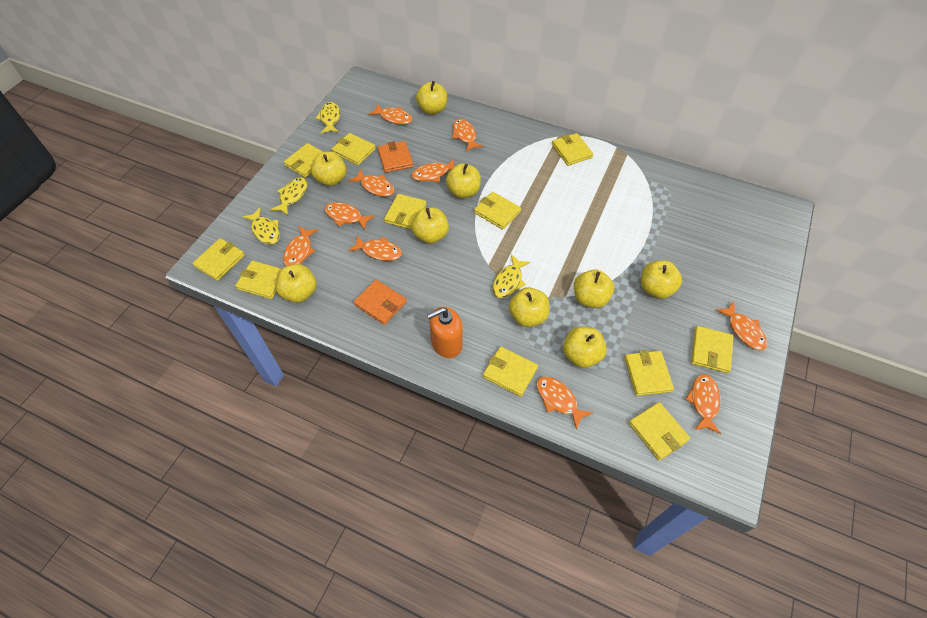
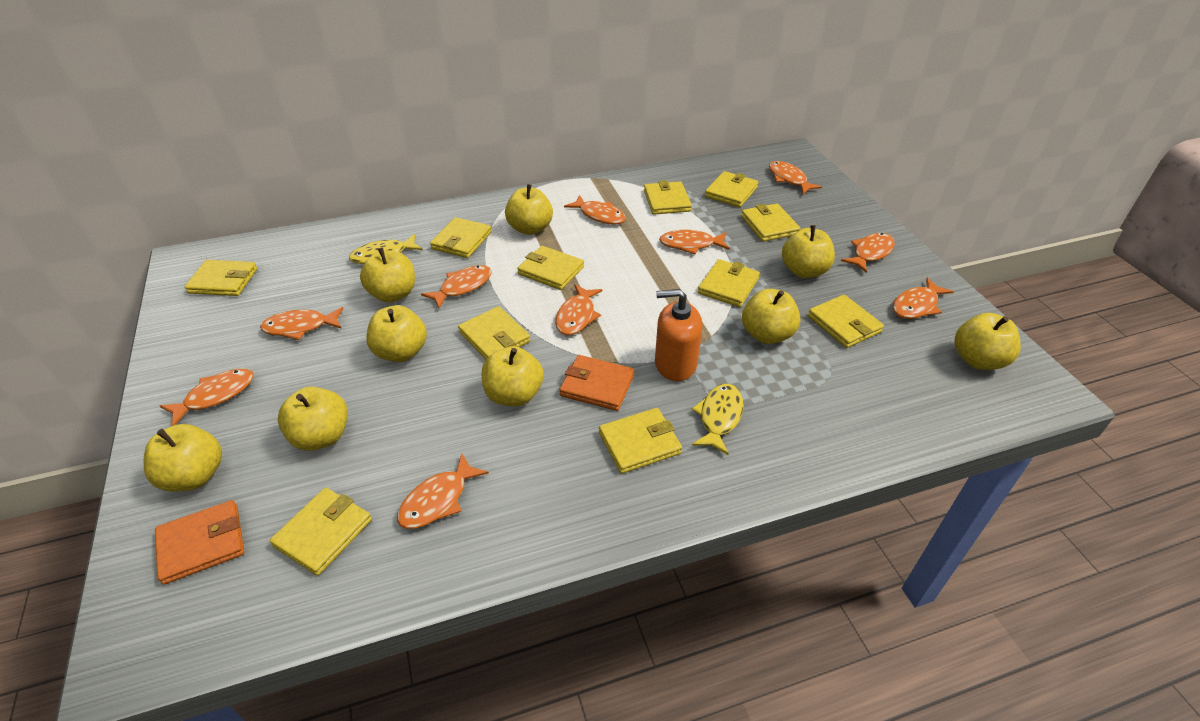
yellow fish: 4 -> 2

